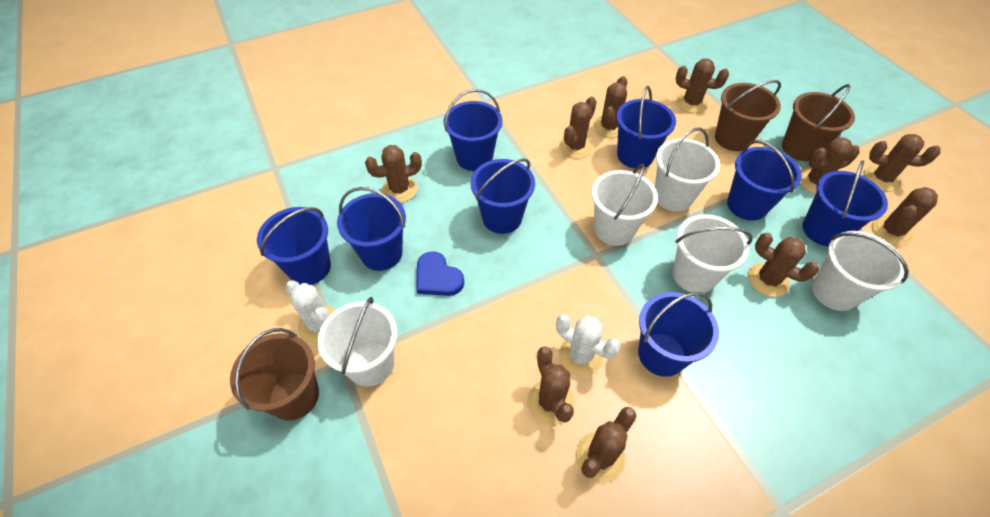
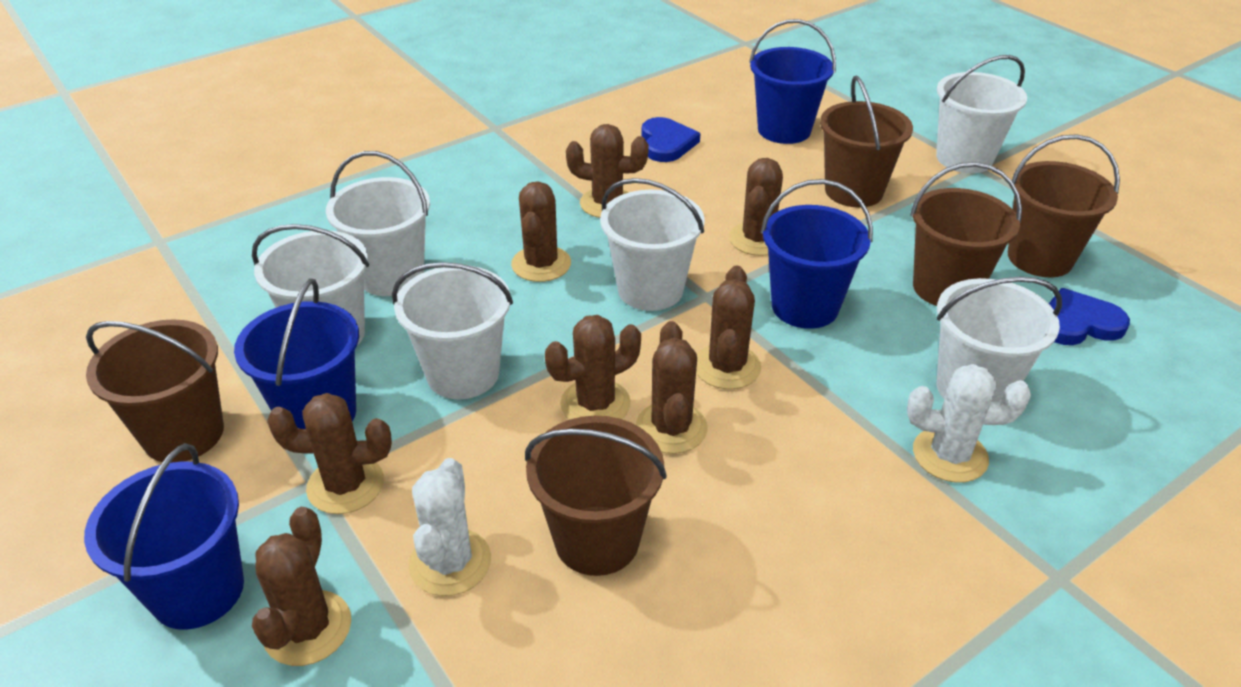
blue bucket: 8 -> 4
blue heart: 1 -> 2
brown bucket: 3 -> 5
brown cactus: 10 -> 8
white bucket: 5 -> 6

